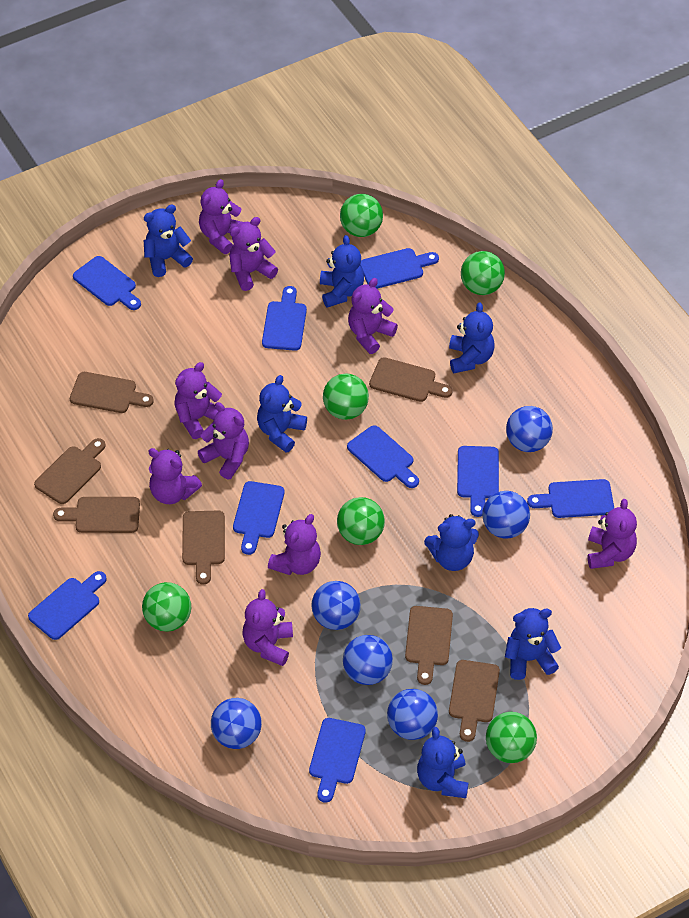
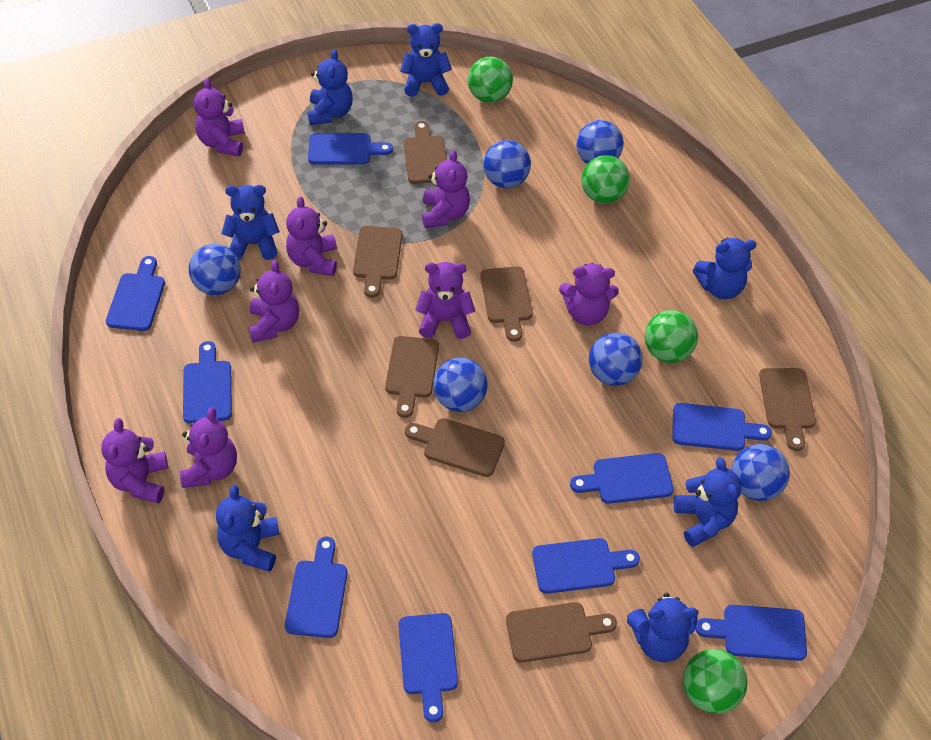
green ball: 6 -> 4
purple teddy bear: 9 -> 8

